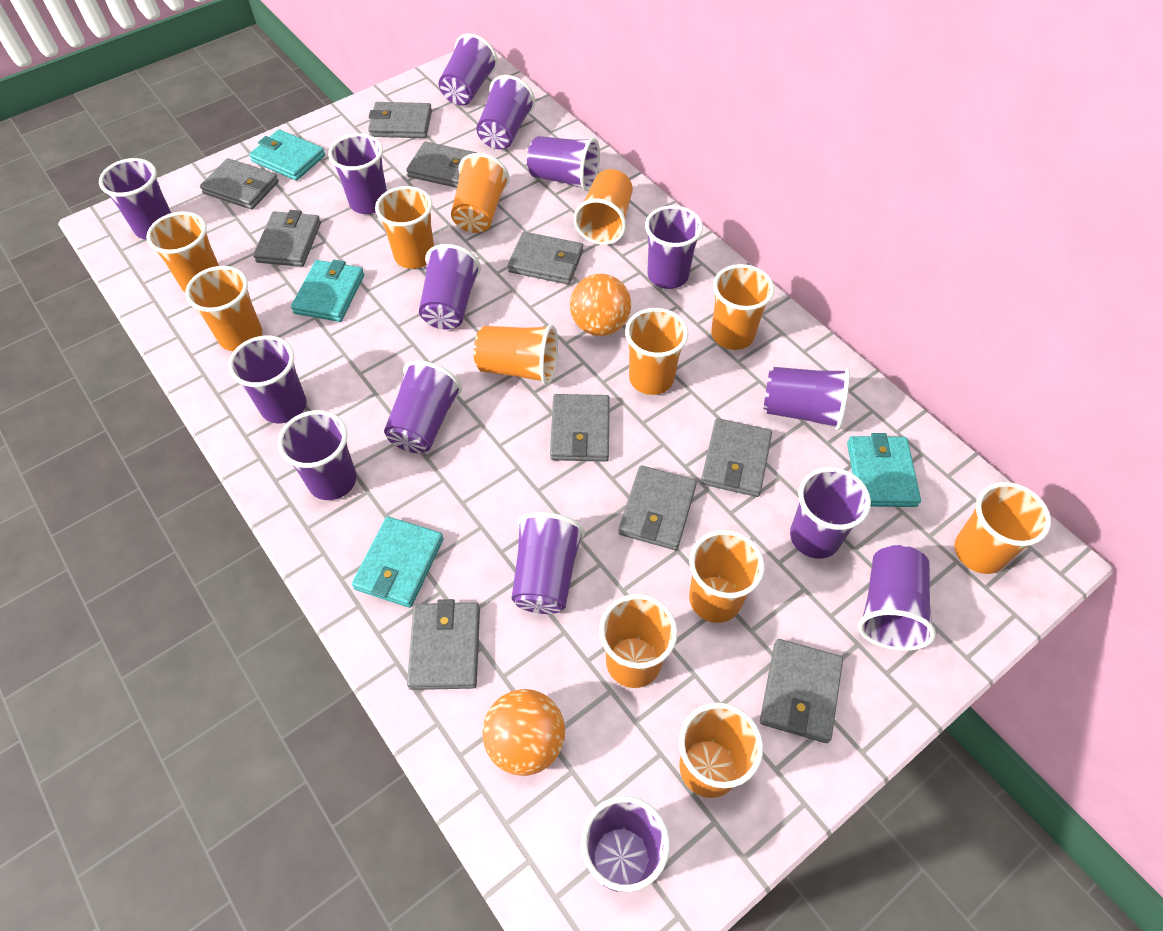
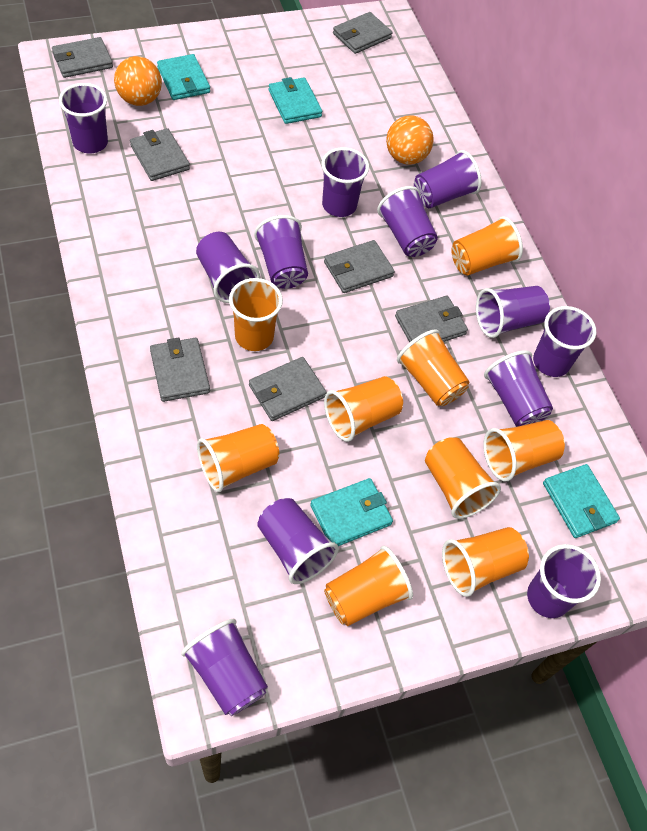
grey wallet: 10 -> 7
orange cup: 12 -> 9
purple cup: 15 -> 12

